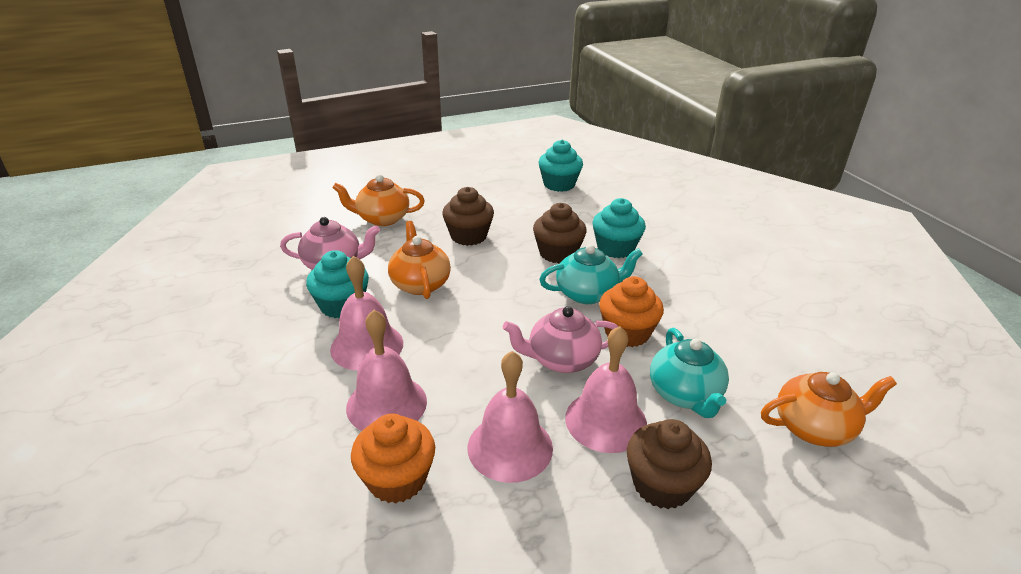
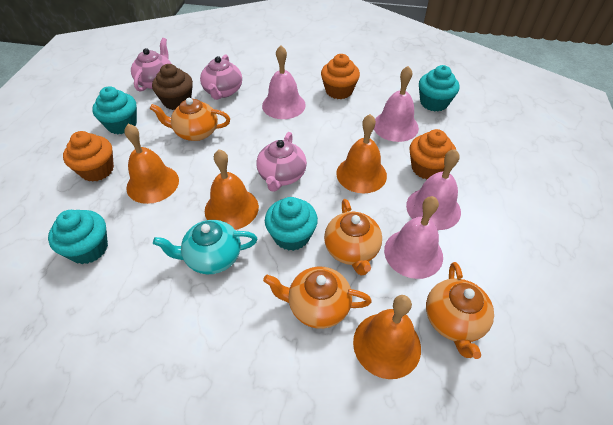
brown cupcake: 3 -> 1
orange bell: 0 -> 4
orange cupcake: 2 -> 3
orange teapot: 3 -> 4
pink teapot: 2 -> 3
turquoise cupcake: 3 -> 4
turquoise teapot: 2 -> 1

